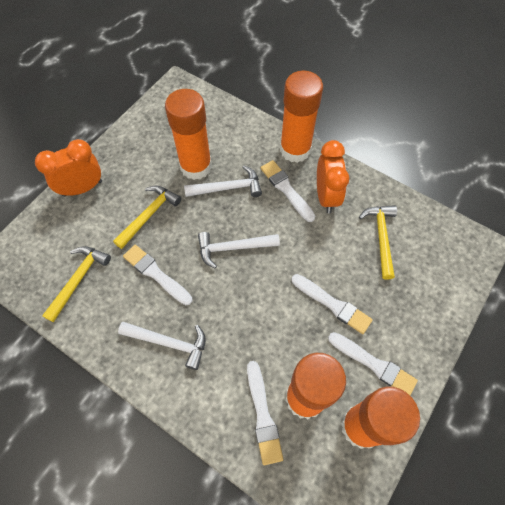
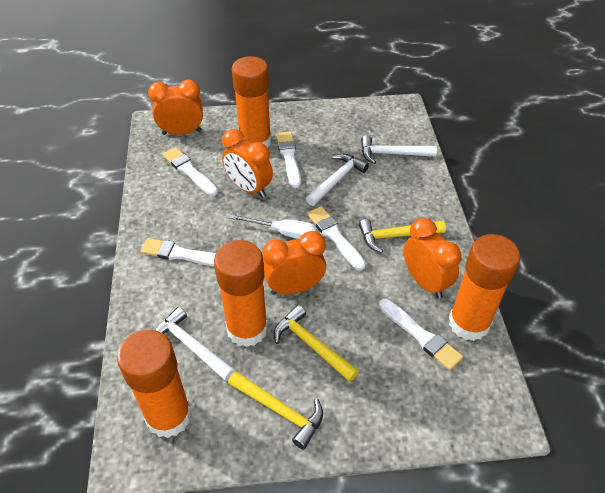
orange clock: 2 -> 4
white screwdriver: 0 -> 1

